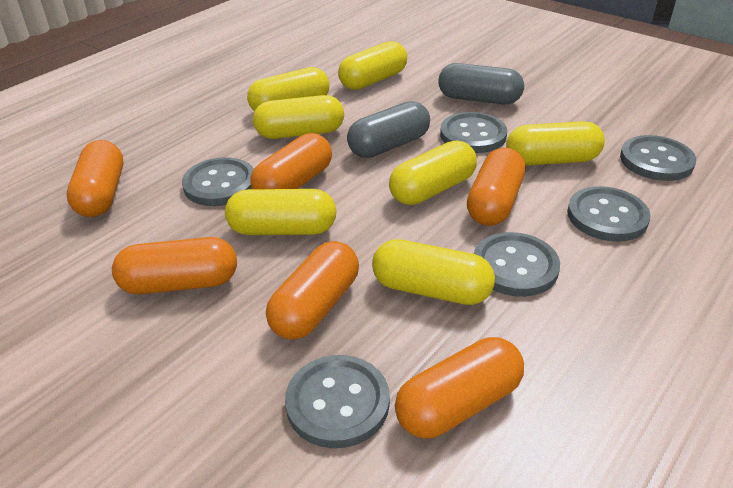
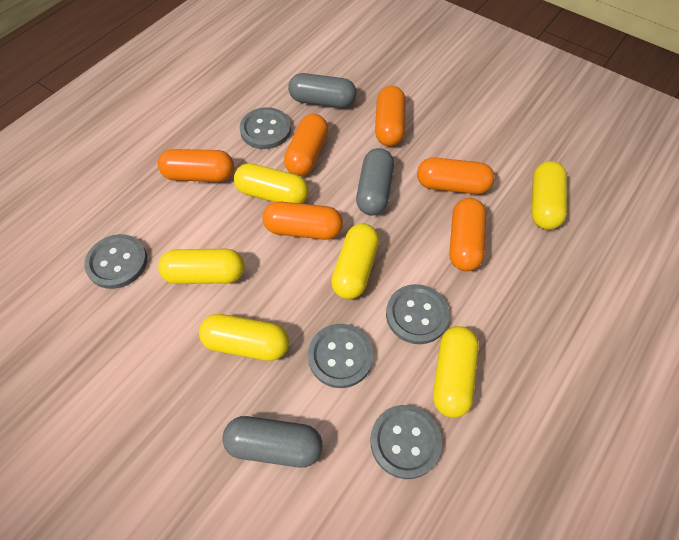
grey button: 6 -> 5
grey capsule: 2 -> 3
yellow capsule: 7 -> 6

